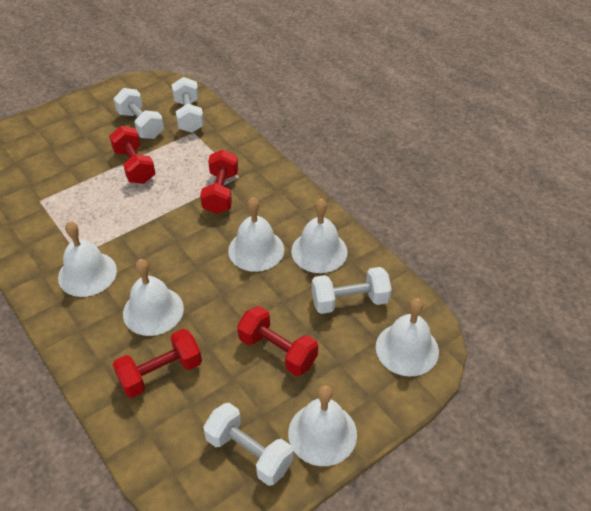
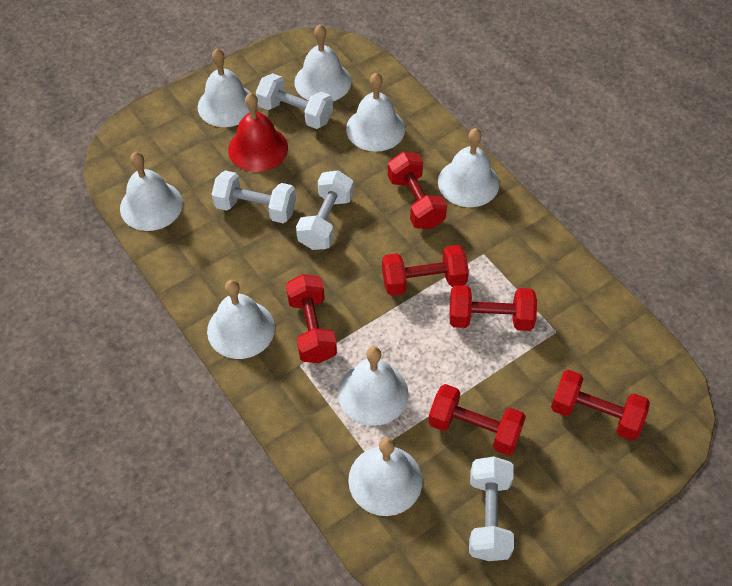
red bell: 0 -> 1
red dumbbell: 4 -> 6
white bell: 6 -> 8

